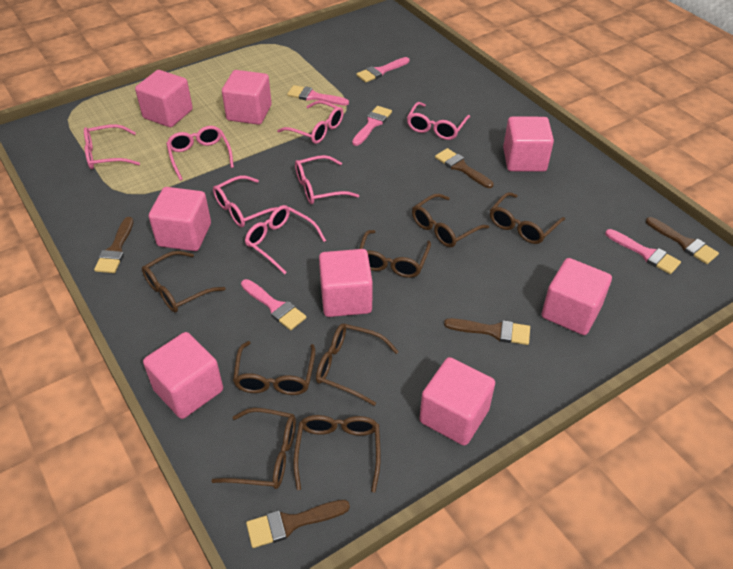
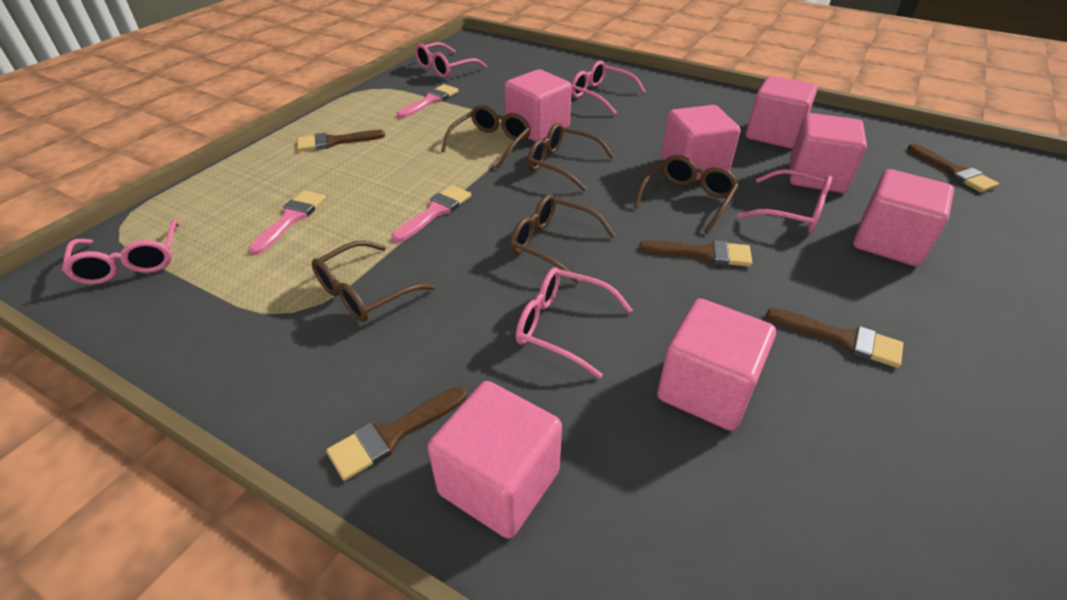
brown glasses: 8 -> 5
pink brush: 5 -> 3
pink cube: 8 -> 7
pink glasses: 7 -> 5

